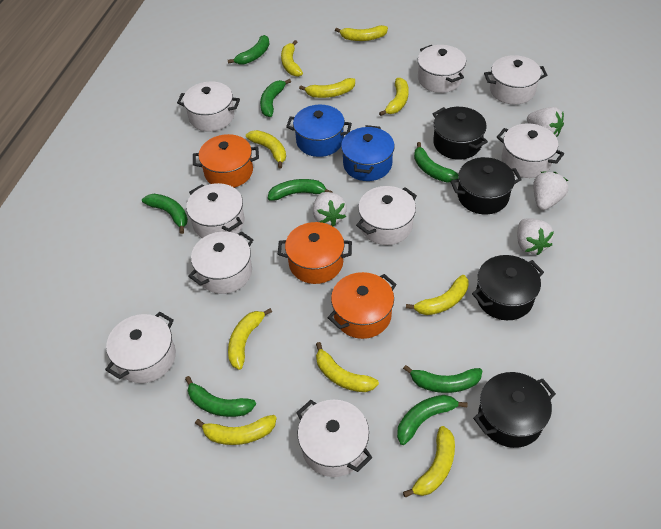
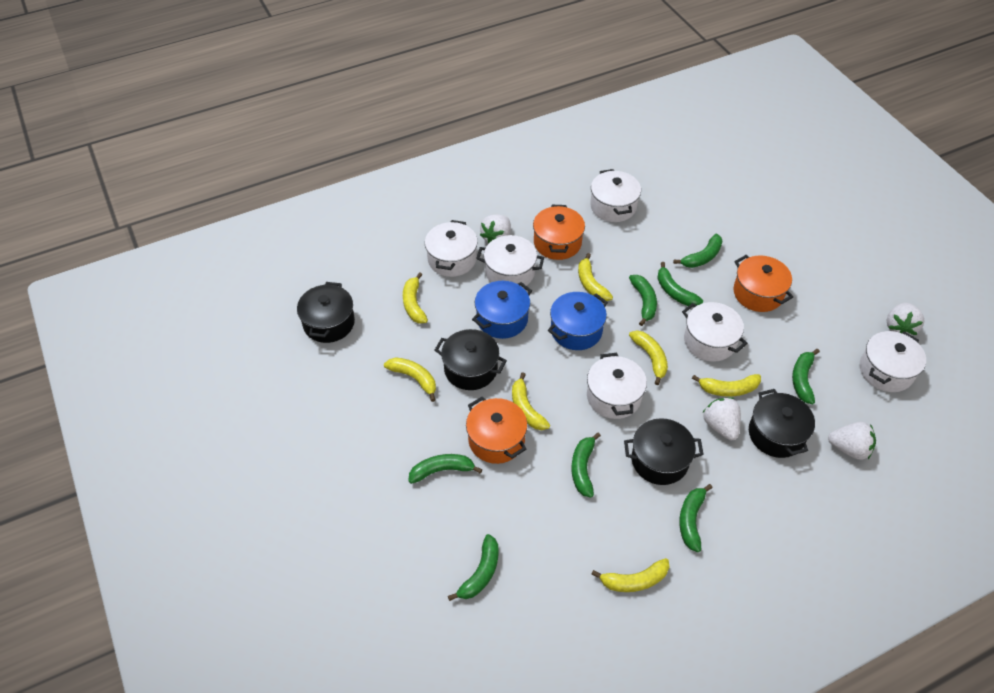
white pot: 9 -> 6
yellow banana: 10 -> 7

